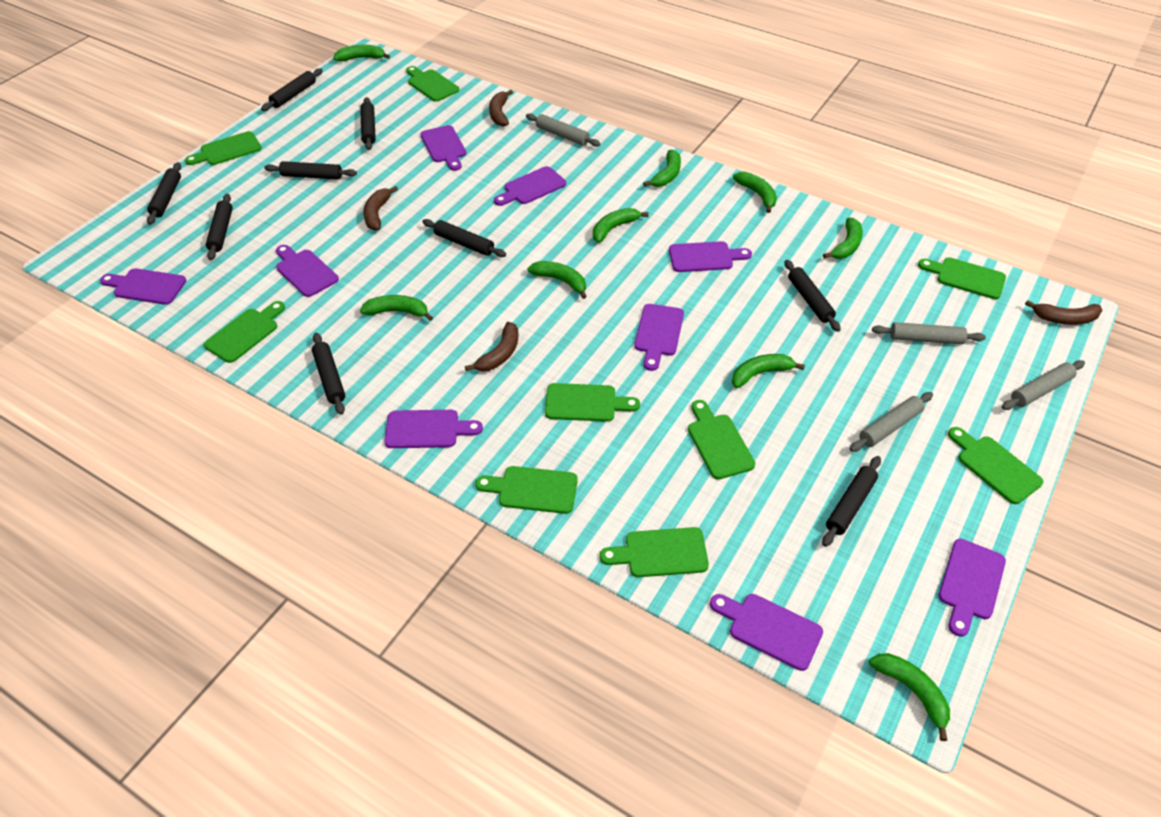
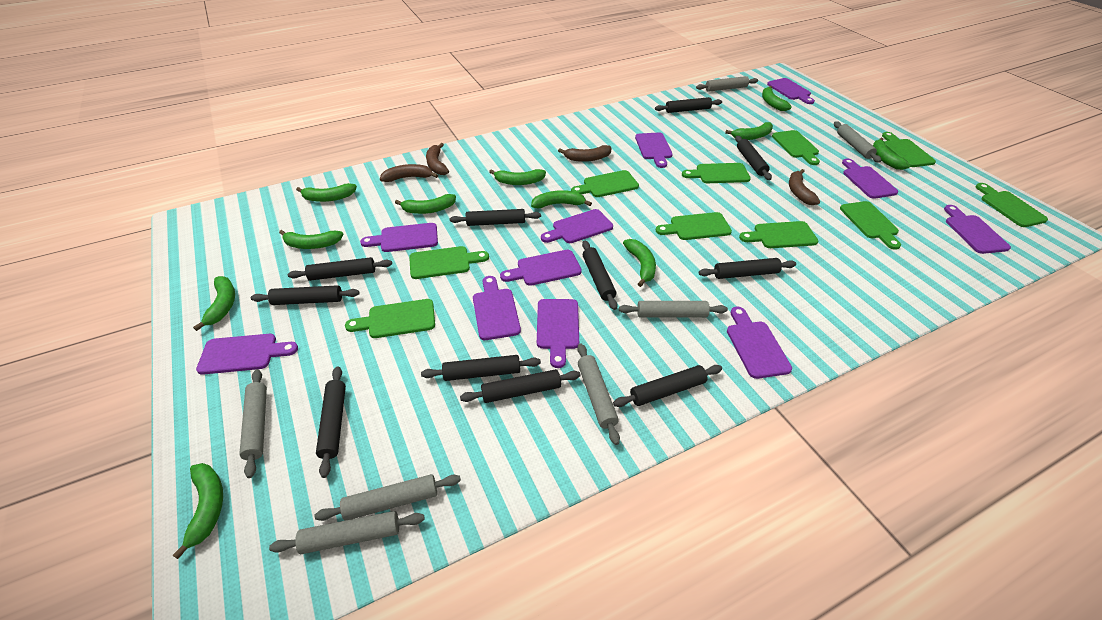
black rolling pin: 9 -> 11
green banana: 9 -> 11
green cutting board: 9 -> 10
grey rolling pin: 4 -> 7
purple cutting board: 9 -> 11

